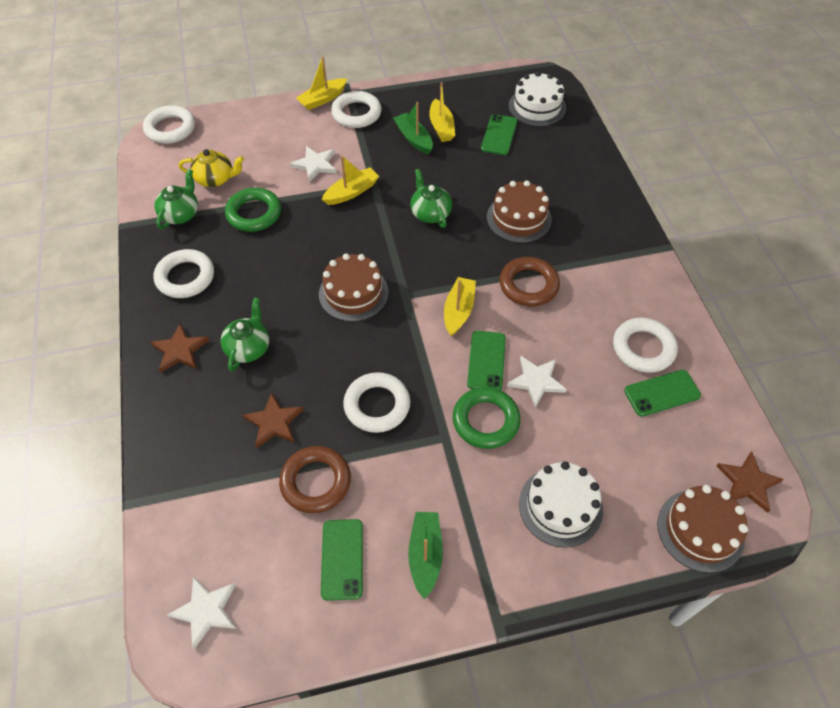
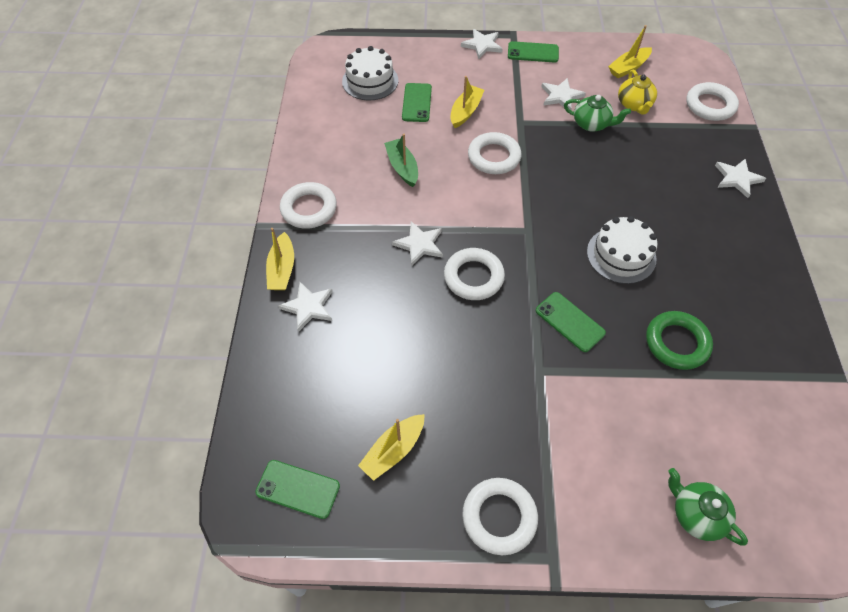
brown cake: 3 -> 0
brown ring: 2 -> 0
brown star: 3 -> 0
green boat: 2 -> 1
green ring: 2 -> 1
green teapot: 3 -> 2
white star: 3 -> 5

